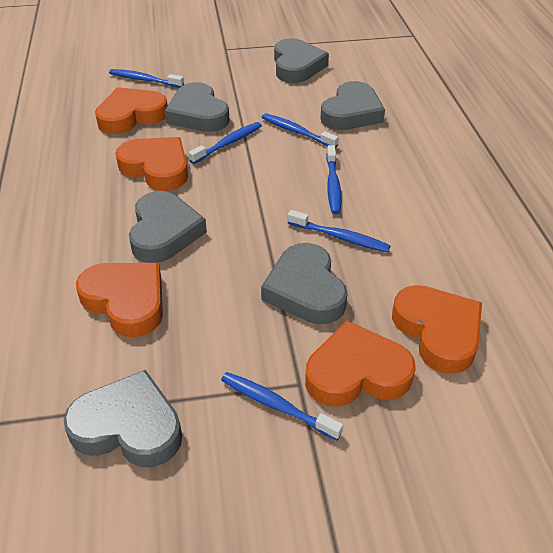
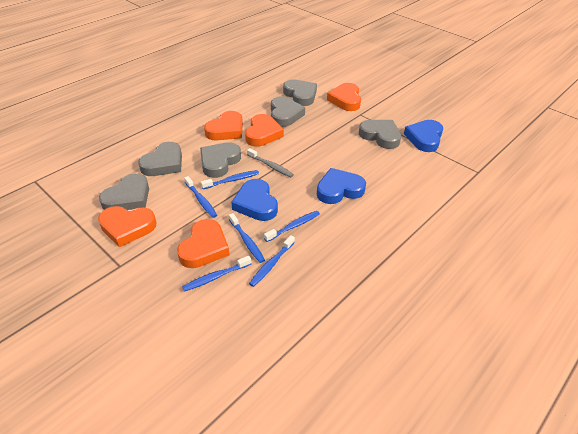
blue heart: 0 -> 3
grey toothbrush: 0 -> 1

